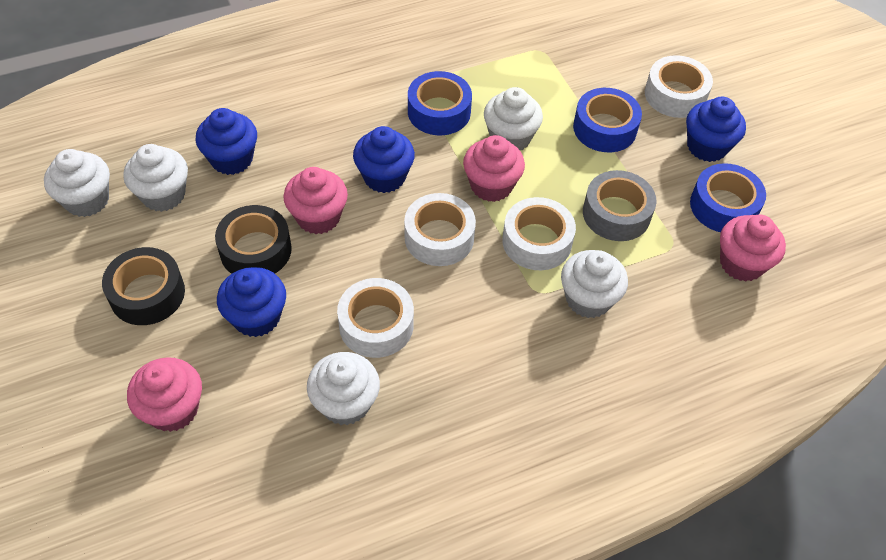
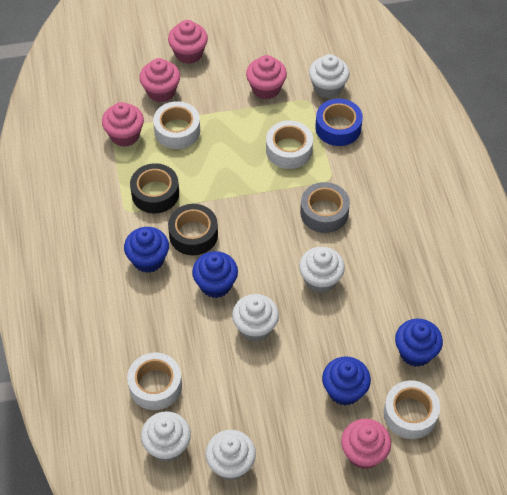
blue tape: 3 -> 1
pink cupcake: 4 -> 5

